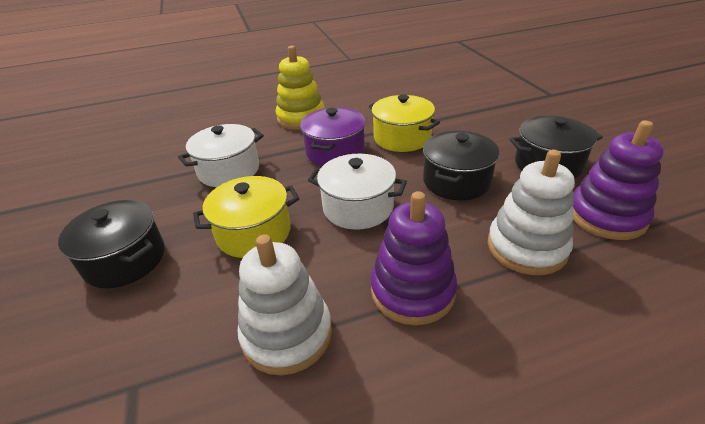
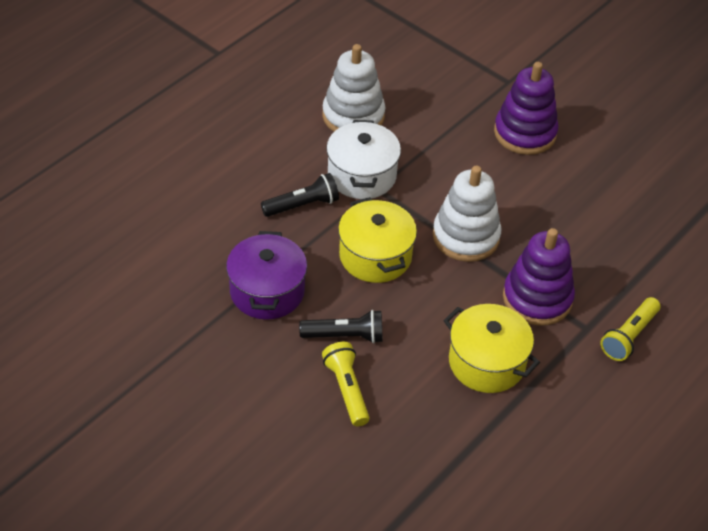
black flashlight: 0 -> 2
black pot: 3 -> 0
white pot: 2 -> 1
yellow flashlight: 0 -> 2
yellow stacking toy: 1 -> 0

